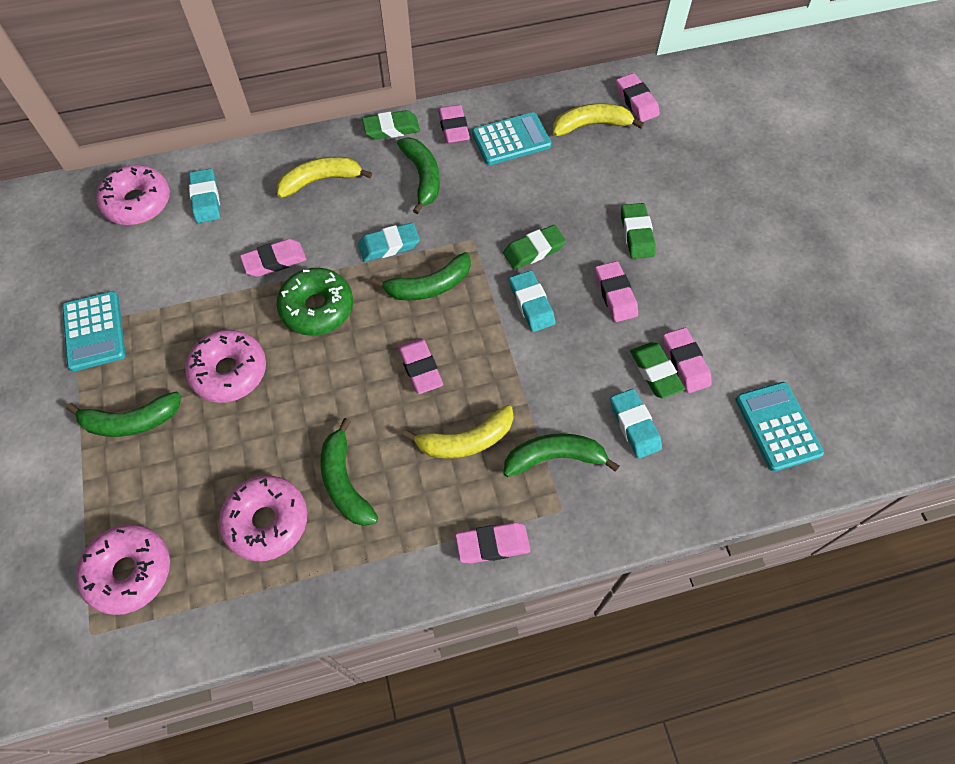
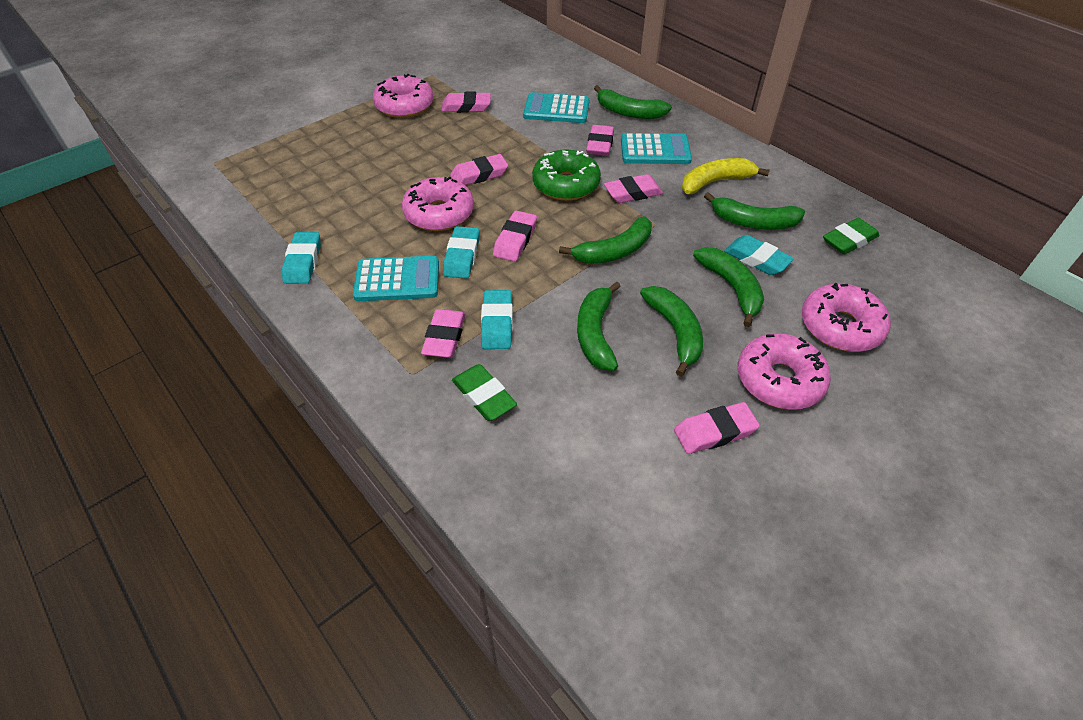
green banana: 5 -> 6
green eraser: 4 -> 2
yellow banana: 3 -> 1

